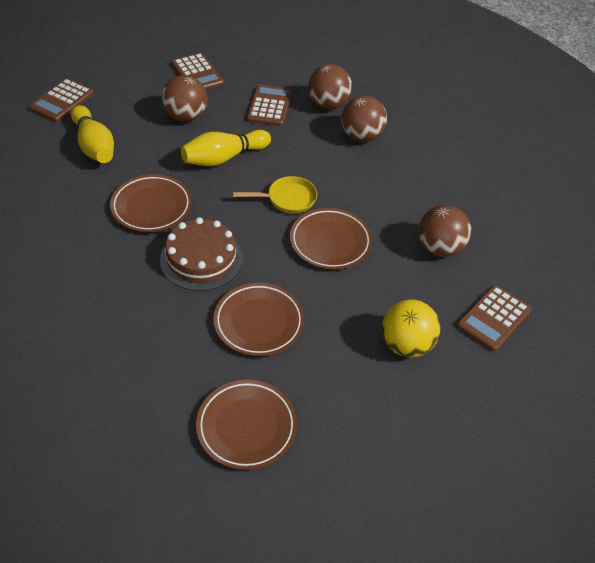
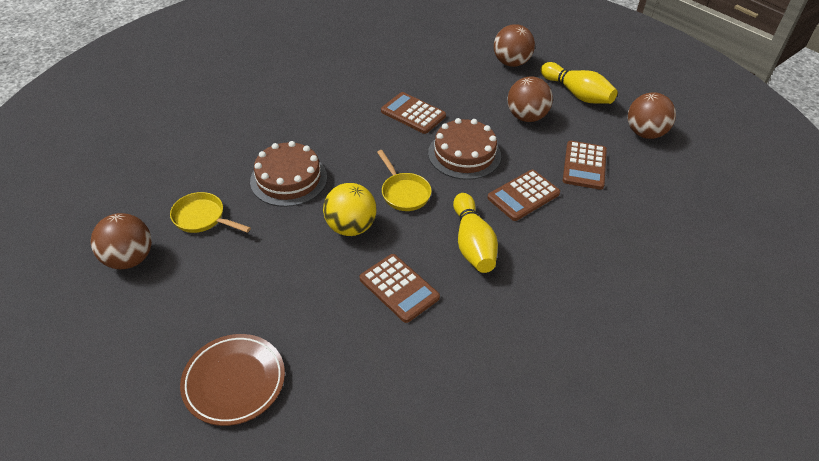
brown cake: 1 -> 2
brown plate: 4 -> 1
yellow pan: 1 -> 2

